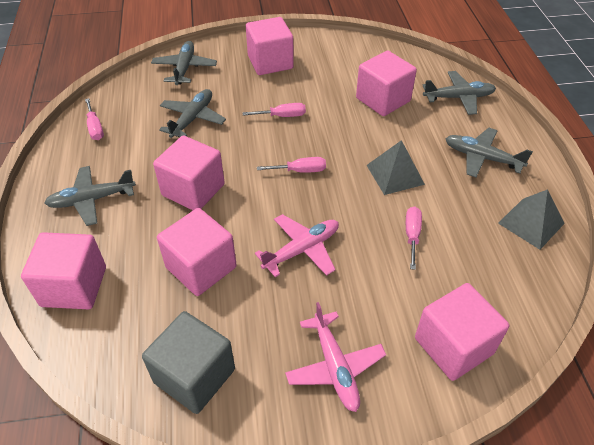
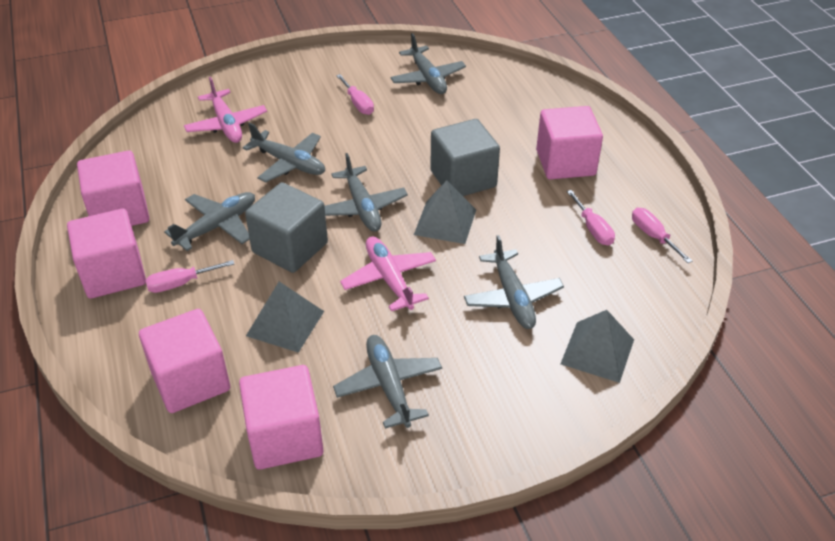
grey cube: 1 -> 2
grey plane: 5 -> 6
grey pyramid: 2 -> 3
pink cube: 6 -> 5

